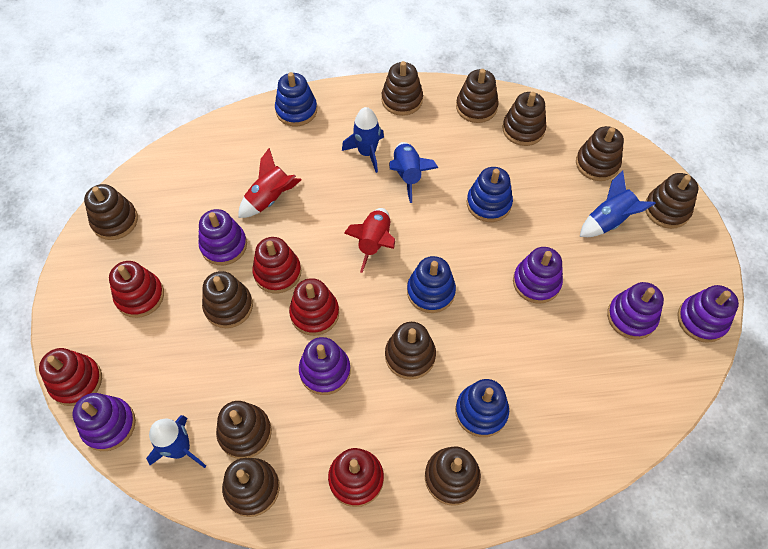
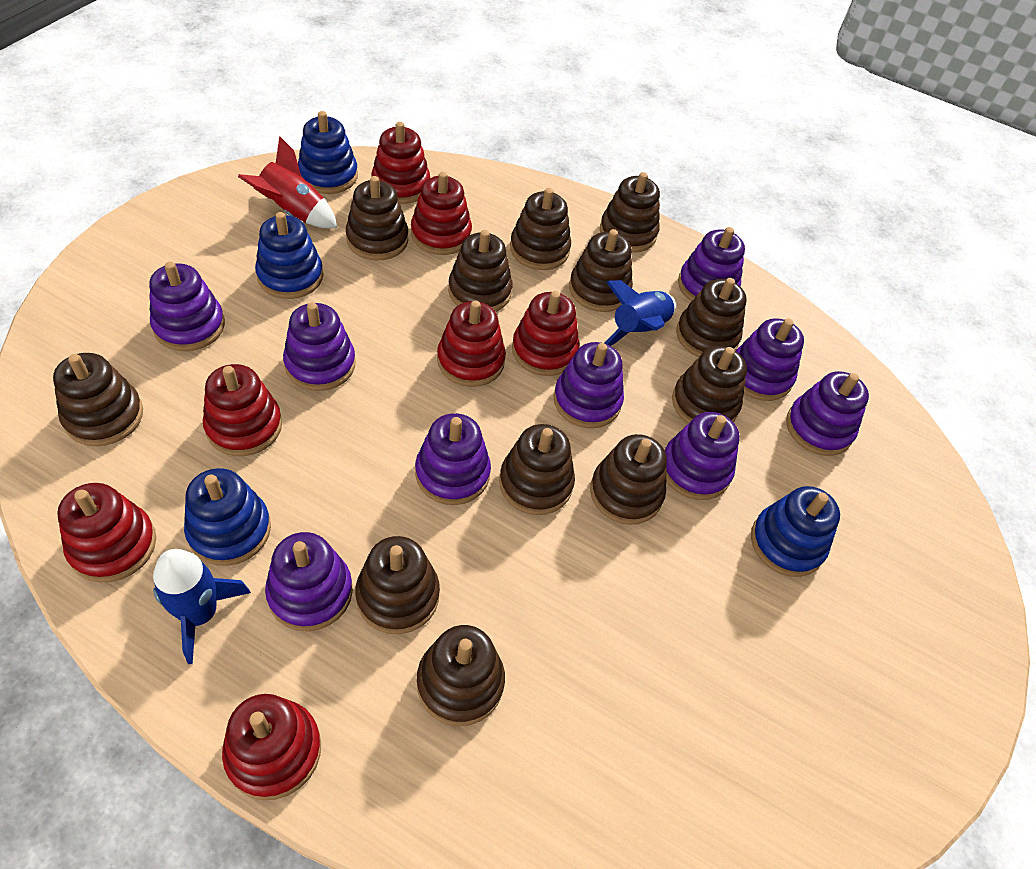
blue rocket: 4 -> 2
brown stacking toy: 11 -> 12
purple stacking toy: 6 -> 9
red rocket: 2 -> 1
red stacking toy: 5 -> 7

